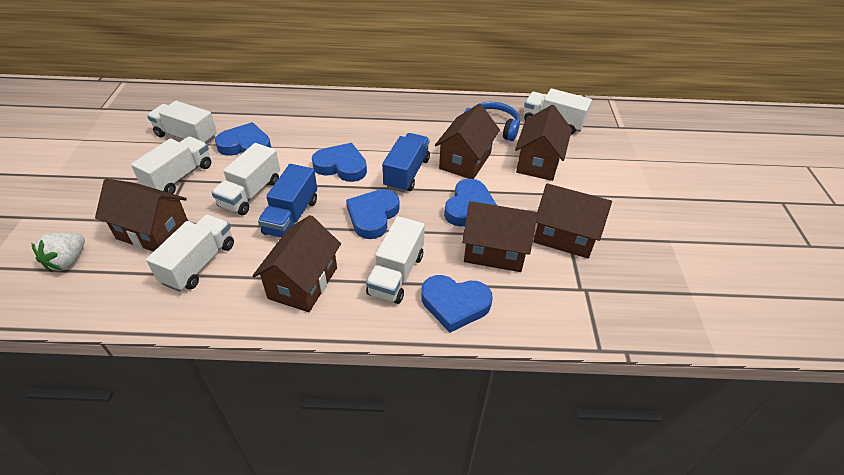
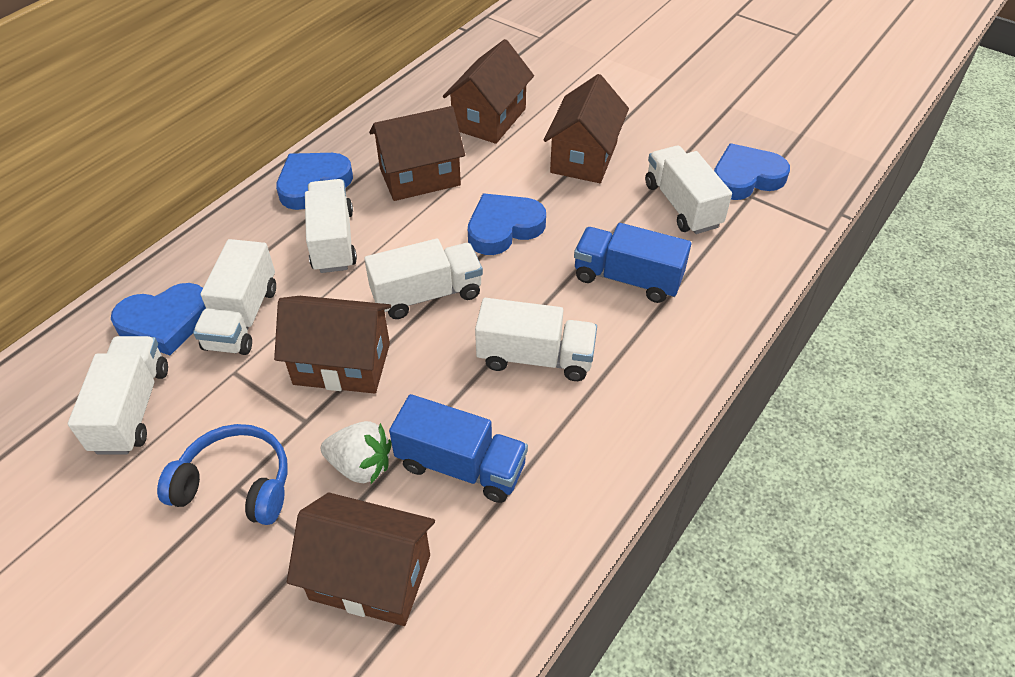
blue heart: 5 -> 4
brown house: 6 -> 5

